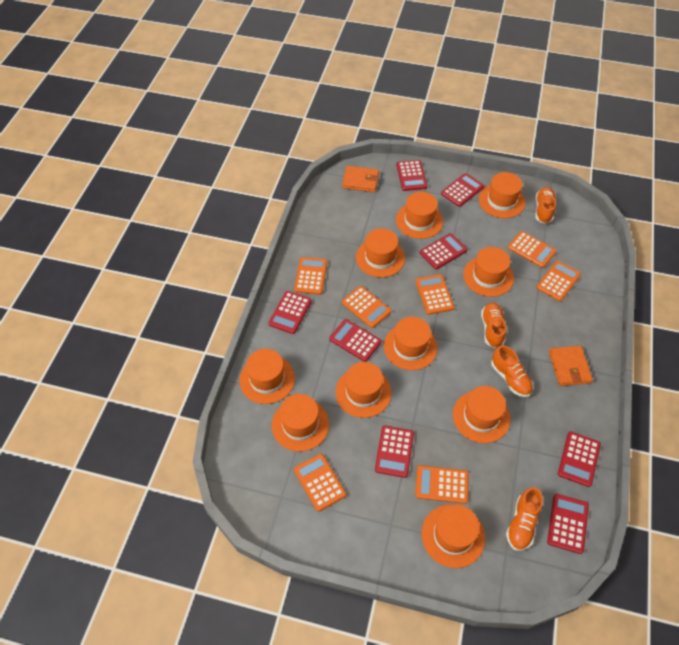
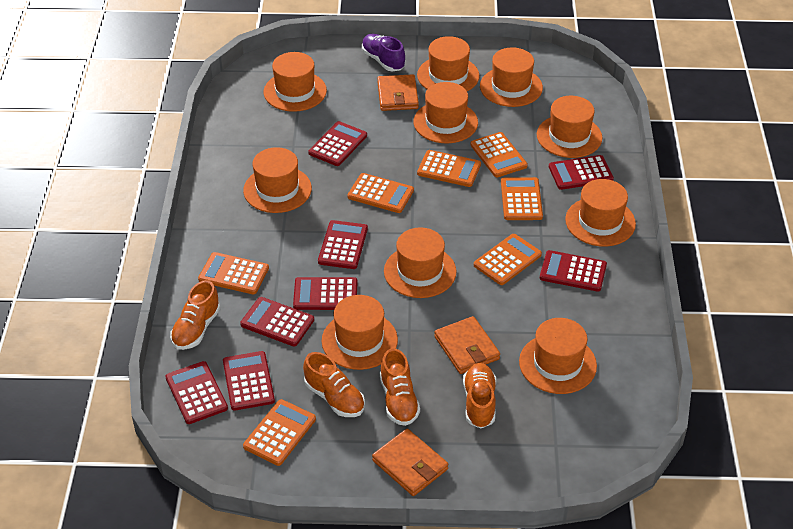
orange wallet: 2 -> 3
purple shoe: 0 -> 1

